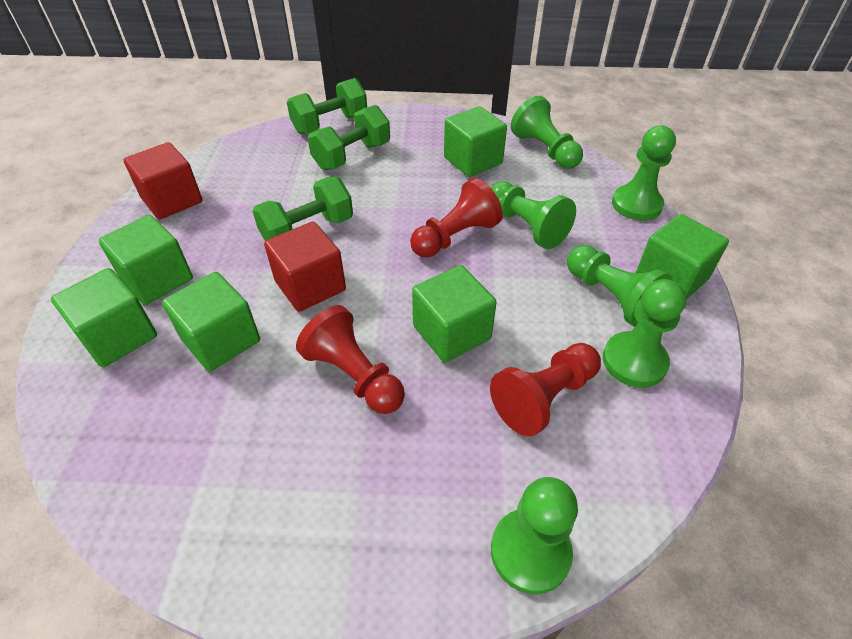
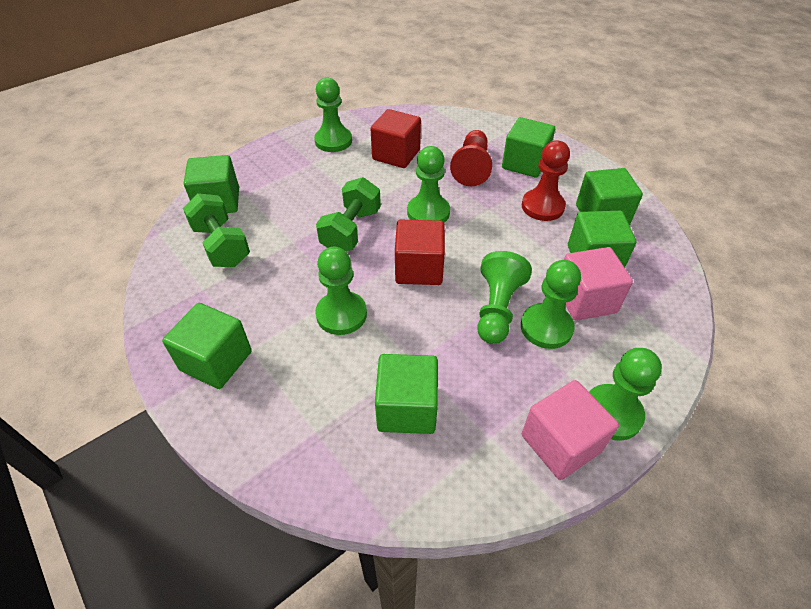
green dumbbell: 3 -> 2
pink cube: 0 -> 2
red pawn: 3 -> 2

